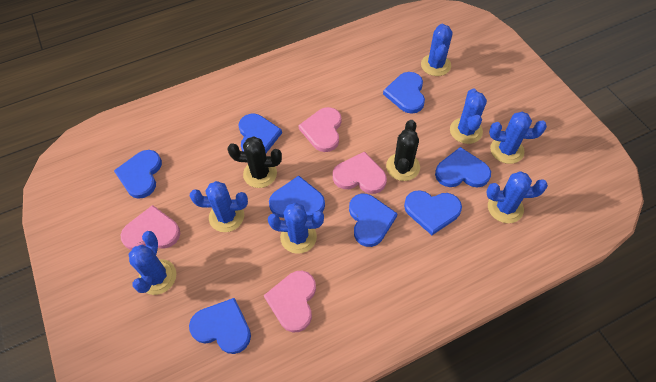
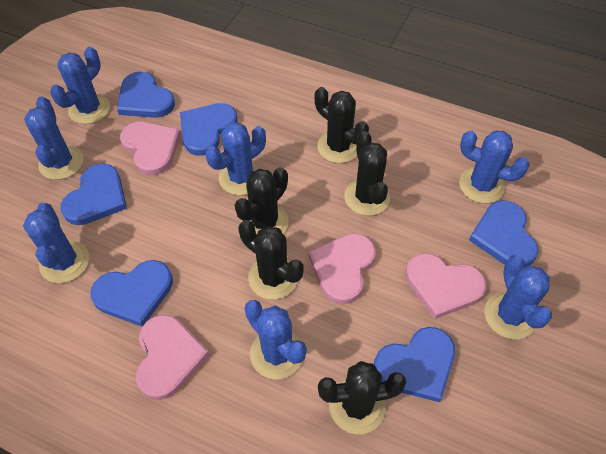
black cactus: 2 -> 5
blue heart: 8 -> 6

